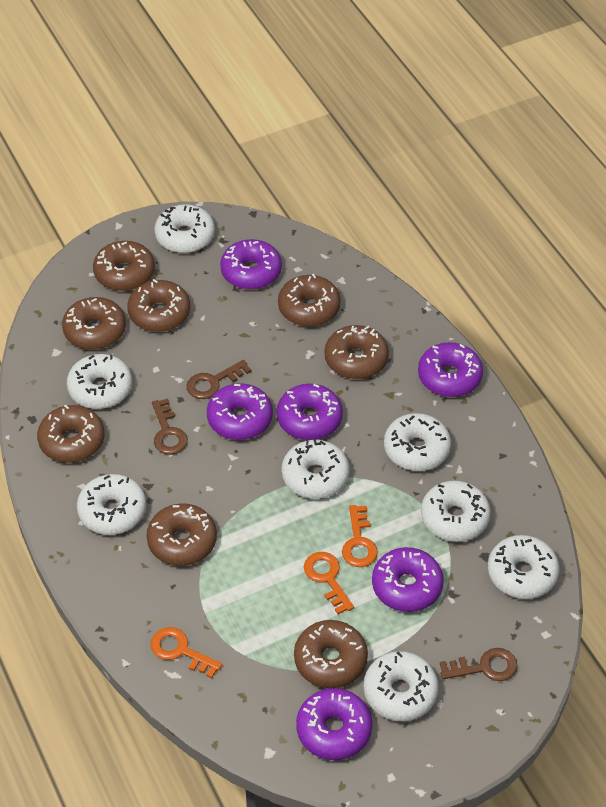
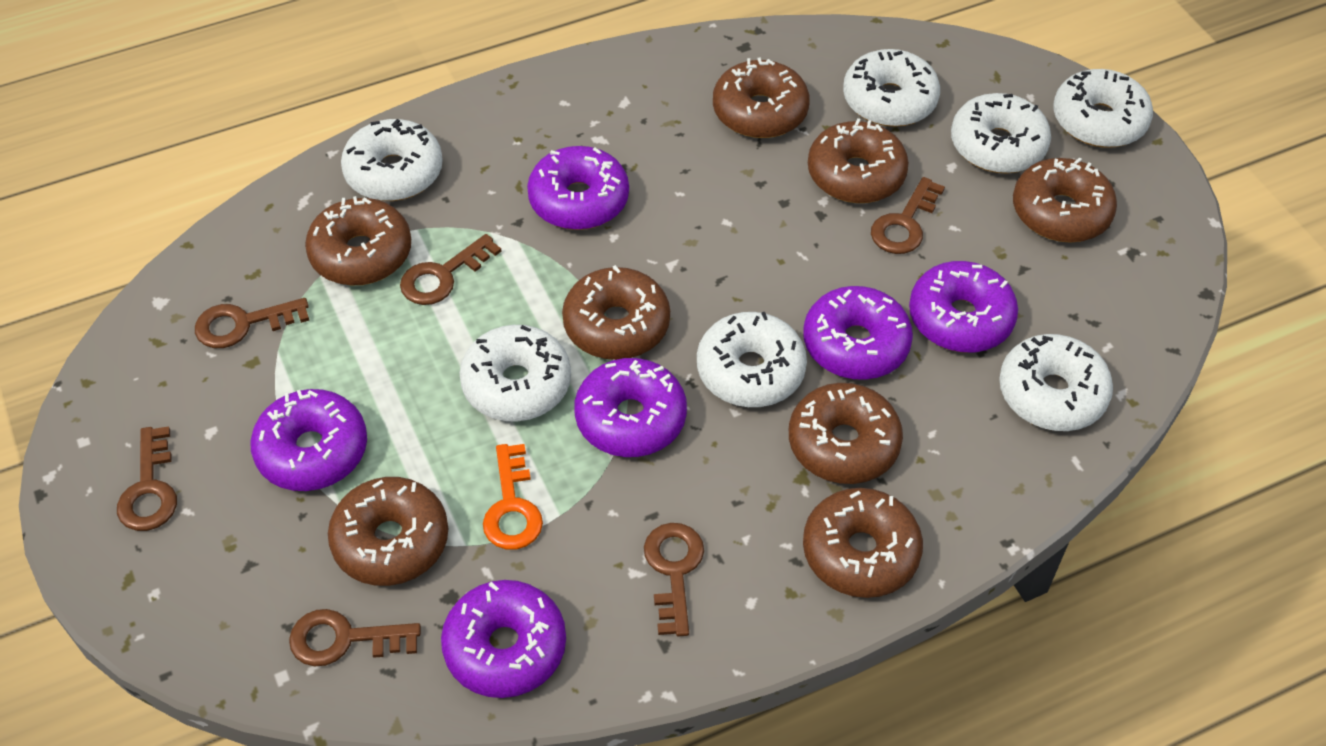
brown key: 3 -> 6
orange key: 3 -> 1
white donut: 8 -> 7

